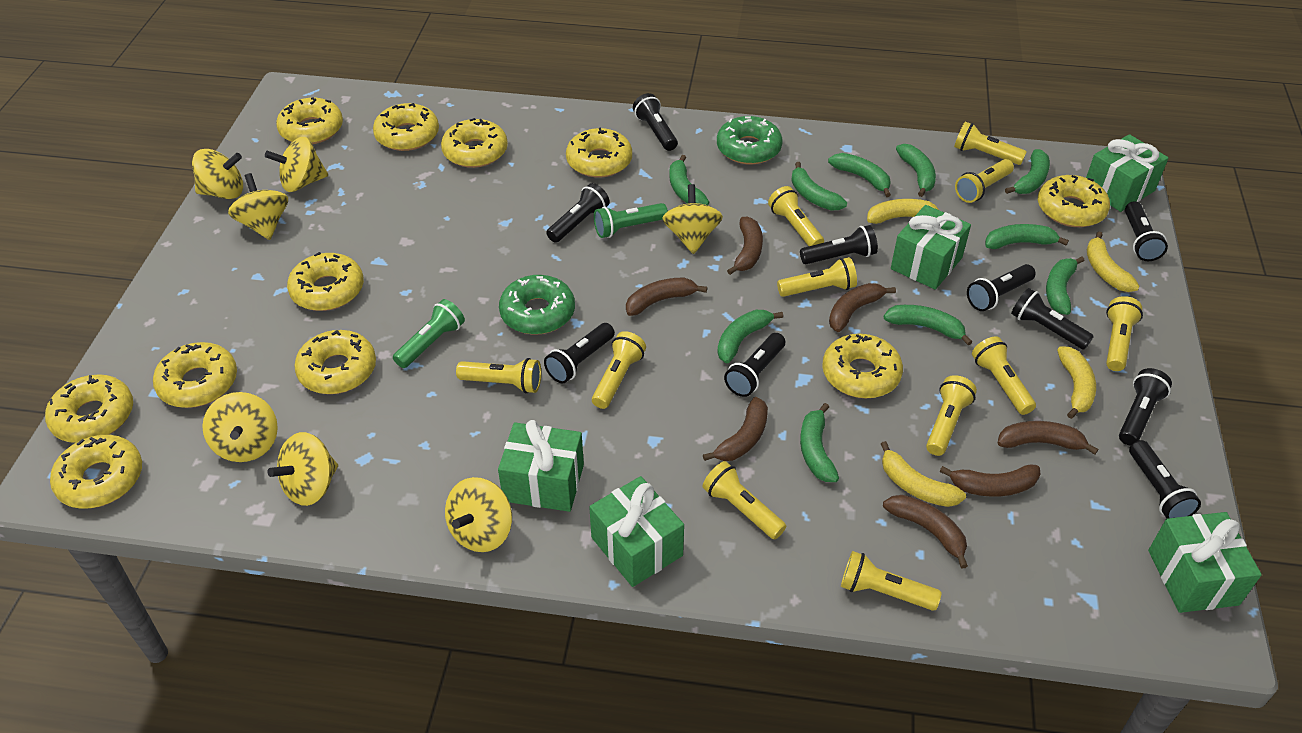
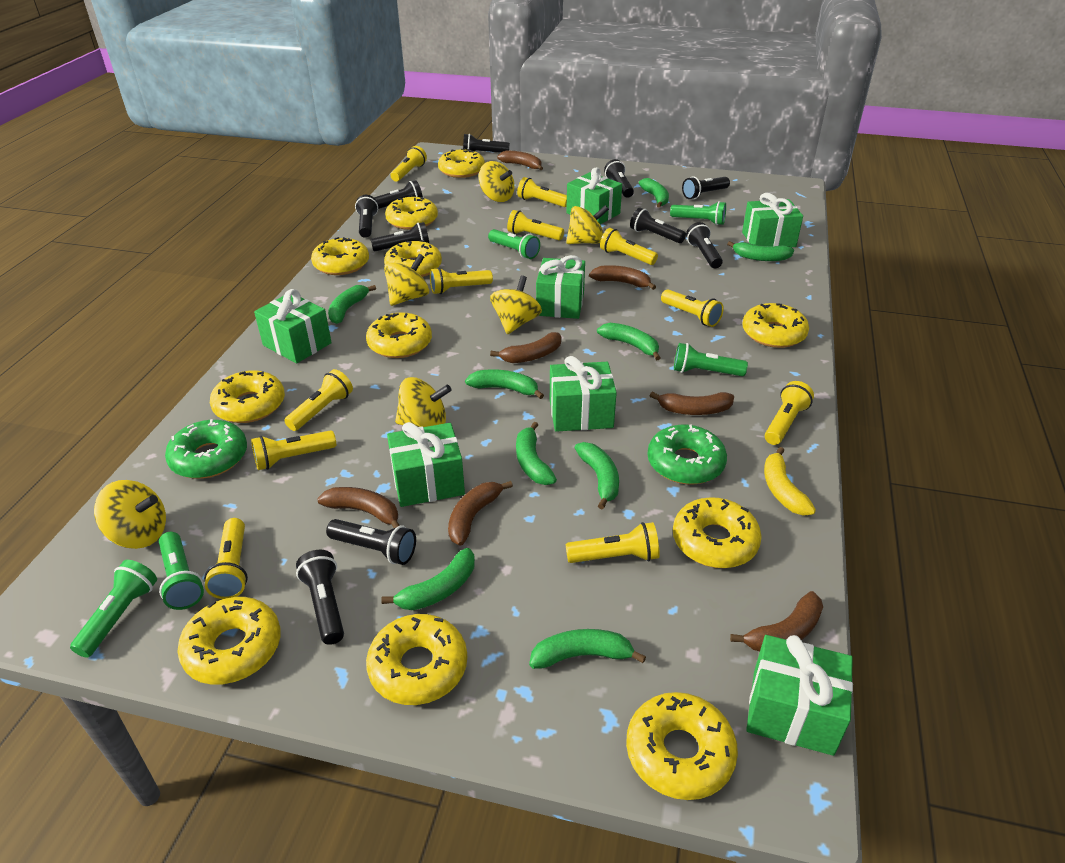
green banana: 10 -> 9
green flashlight: 2 -> 5
green gift: 5 -> 7
yellow banana: 4 -> 1
yellow spinning top: 7 -> 6

